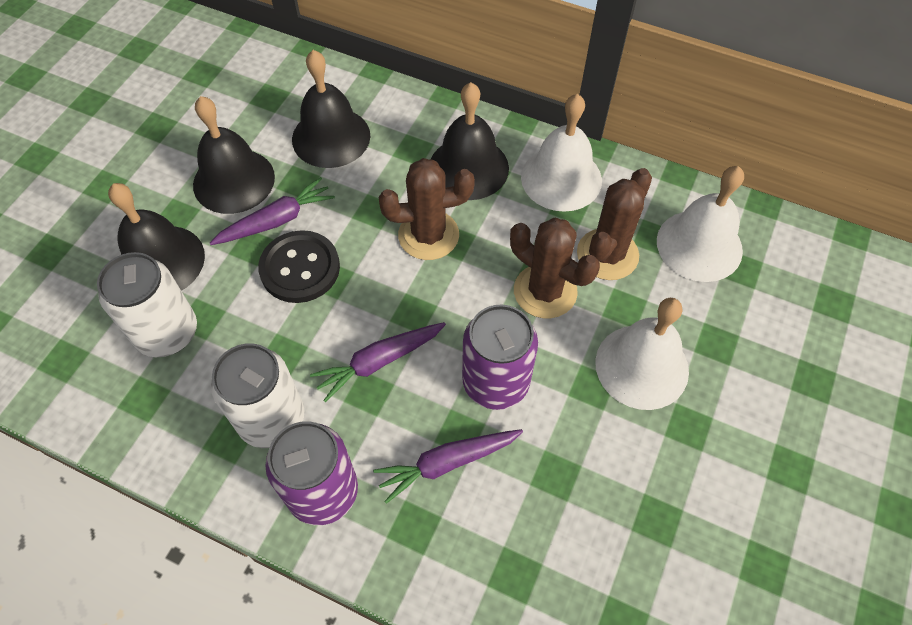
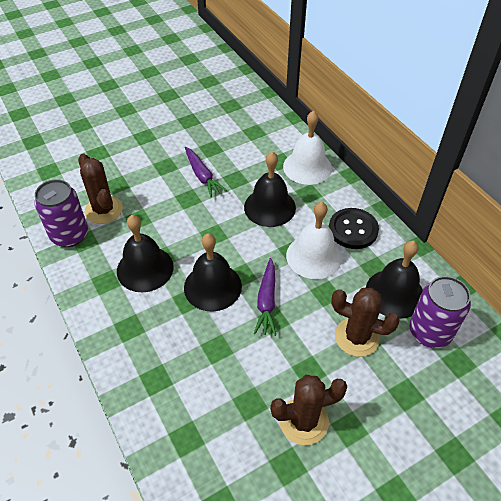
purple carrot: 3 -> 2
white bell: 3 -> 2
white can: 2 -> 0

